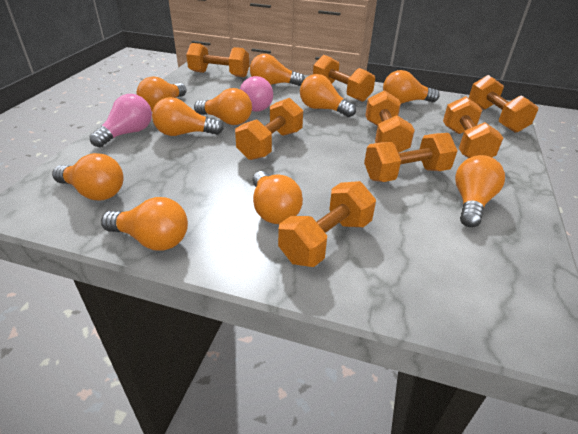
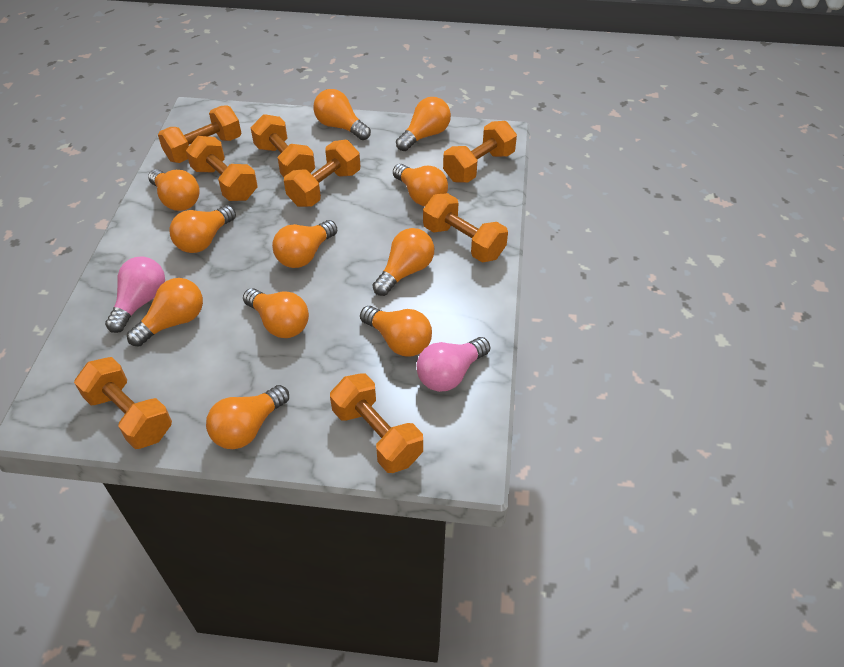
orange light bulb: 10 -> 11

